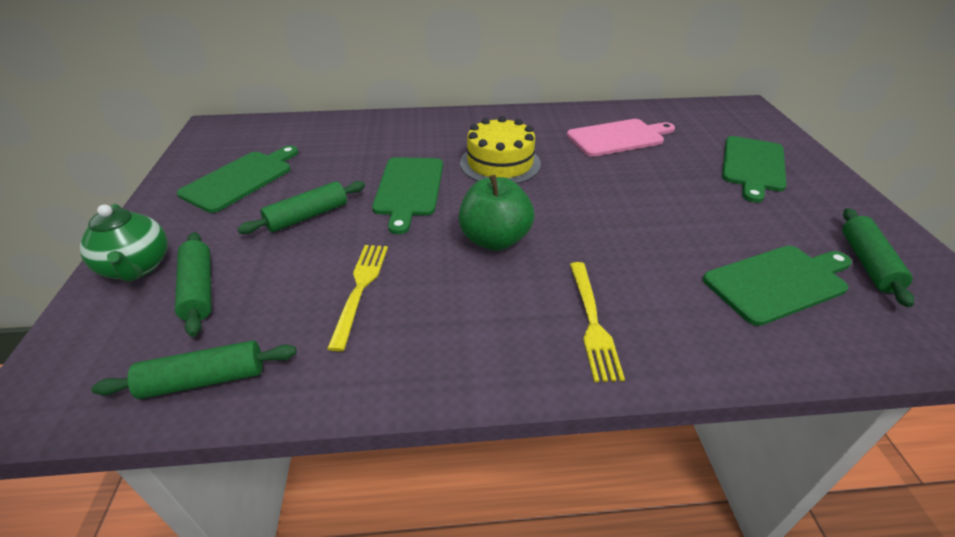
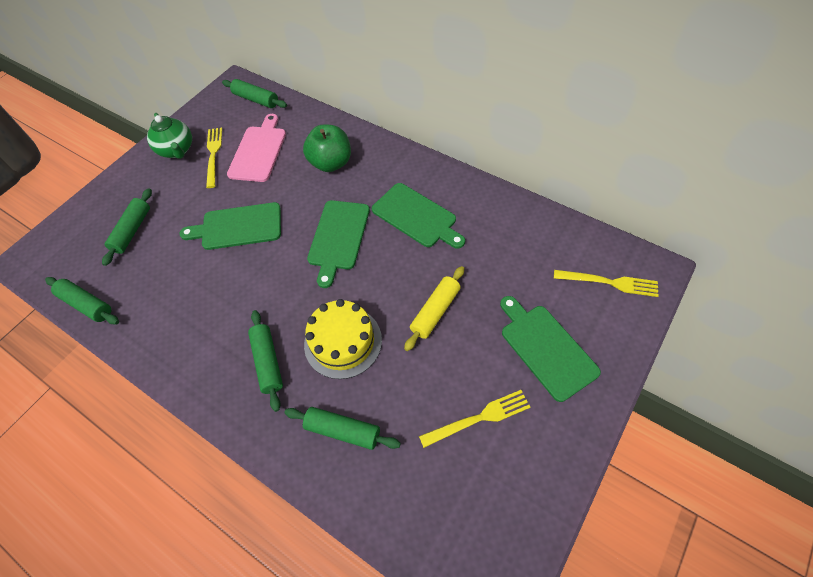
green rolling pin: 4 -> 5
yellow fork: 2 -> 3
yellow rolling pin: 0 -> 1

